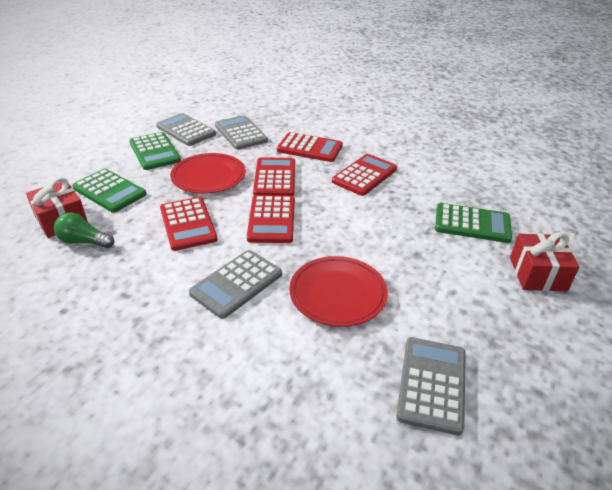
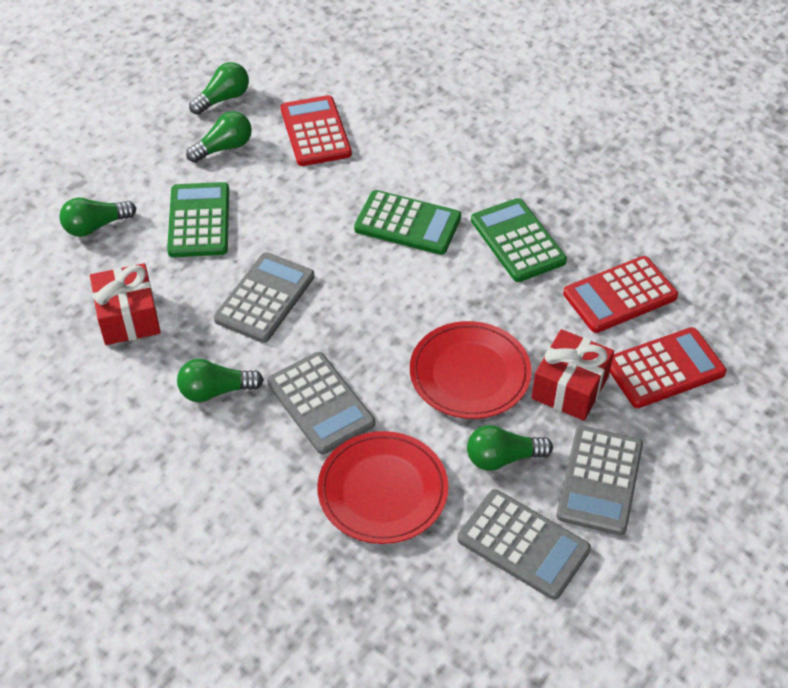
green light bulb: 1 -> 5
red calculator: 5 -> 3

